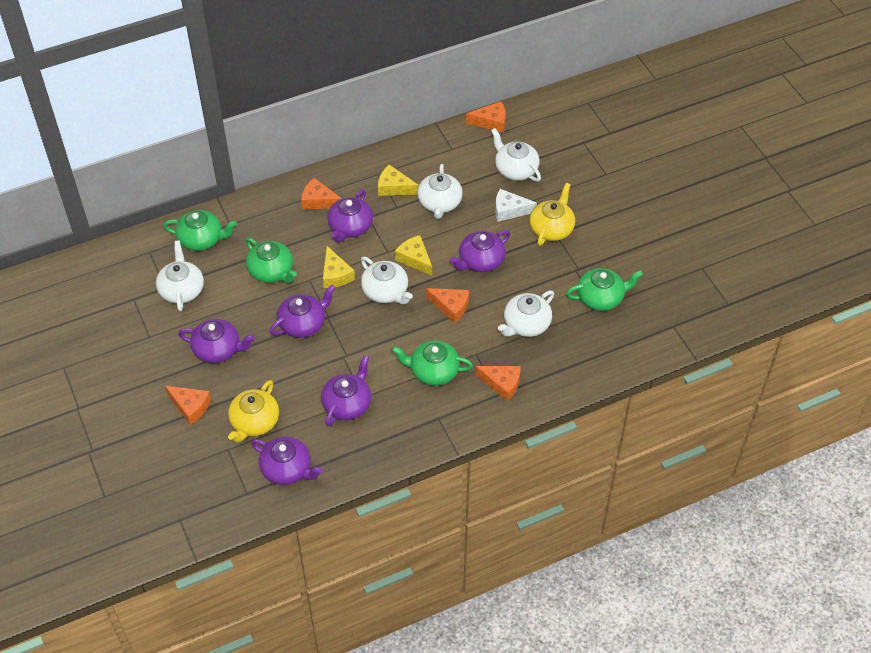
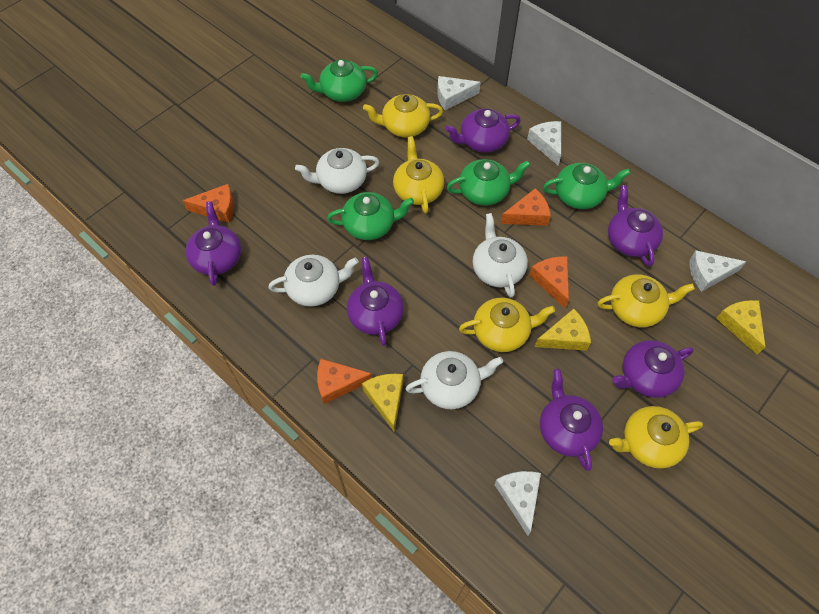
orange cheese: 5 -> 4
white cheese: 1 -> 4
white teapot: 5 -> 4
yellow teapot: 2 -> 5

